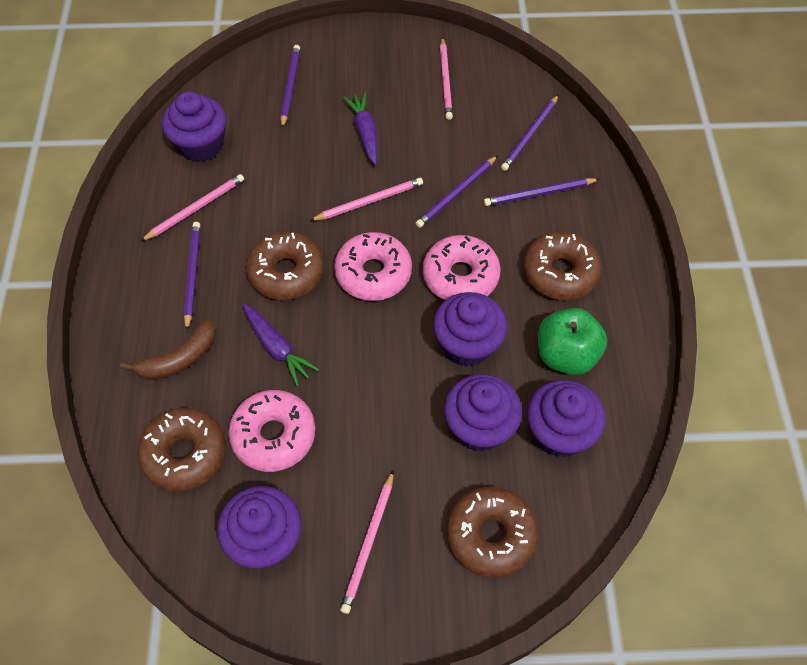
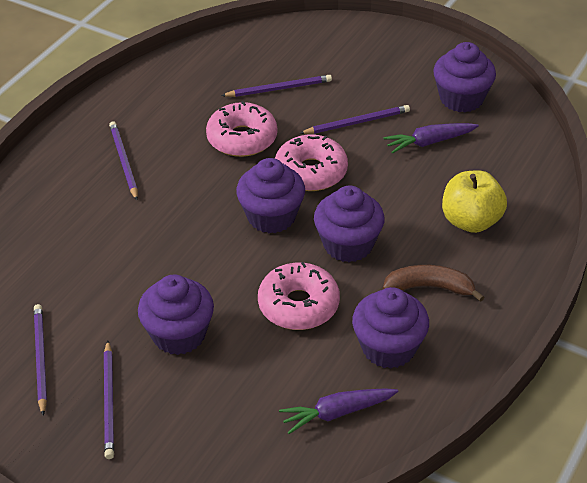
brown donut: 4 -> 0
green apple: 1 -> 0
pink pencil: 4 -> 0
yellow apple: 0 -> 1

